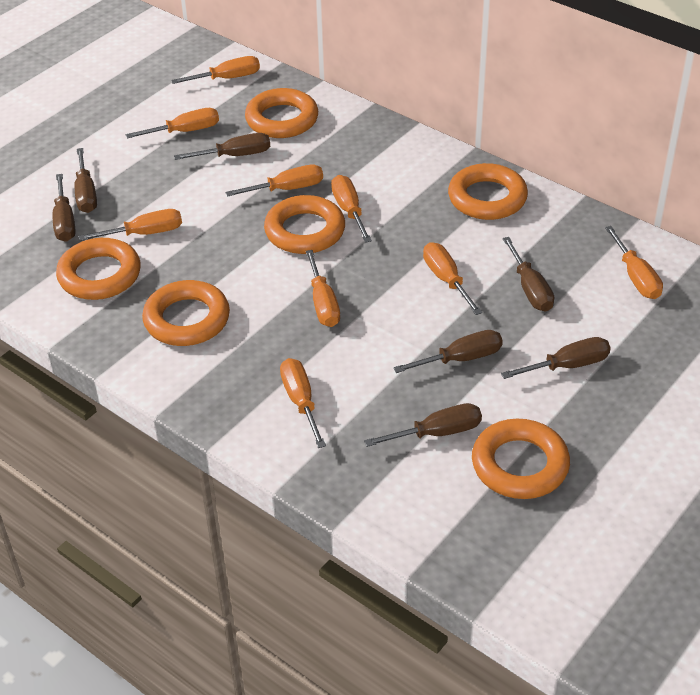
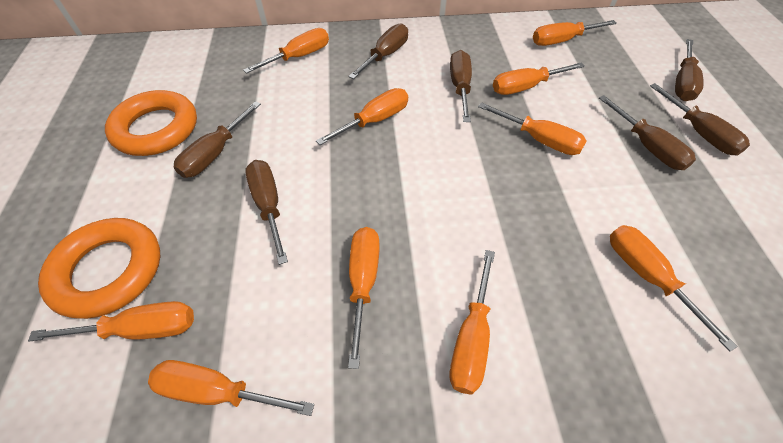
orange ring: 6 -> 2
orange screwdriver: 9 -> 10

